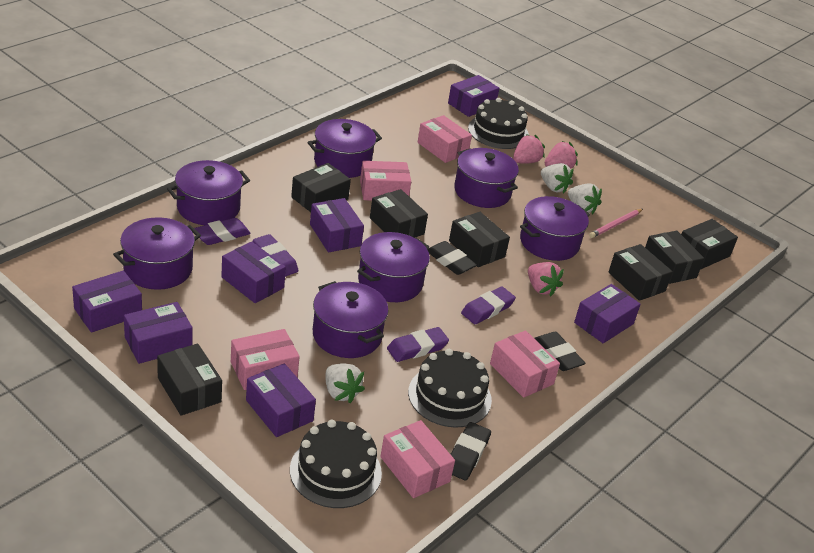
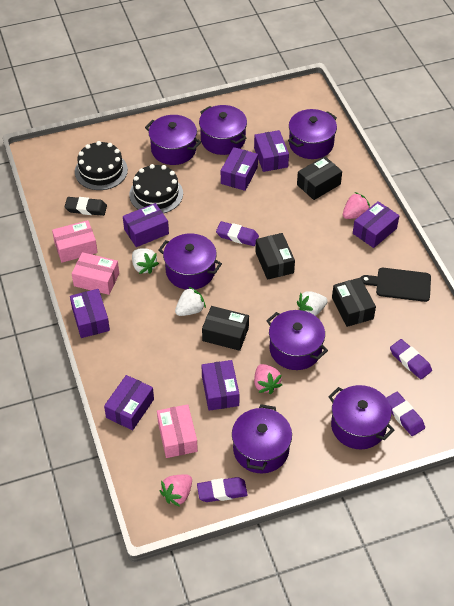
black box: 7 -> 4
black cake: 3 -> 2
black cutting board: 0 -> 1
black eraser: 3 -> 1
pink box: 5 -> 3
pink pencil: 1 -> 0

